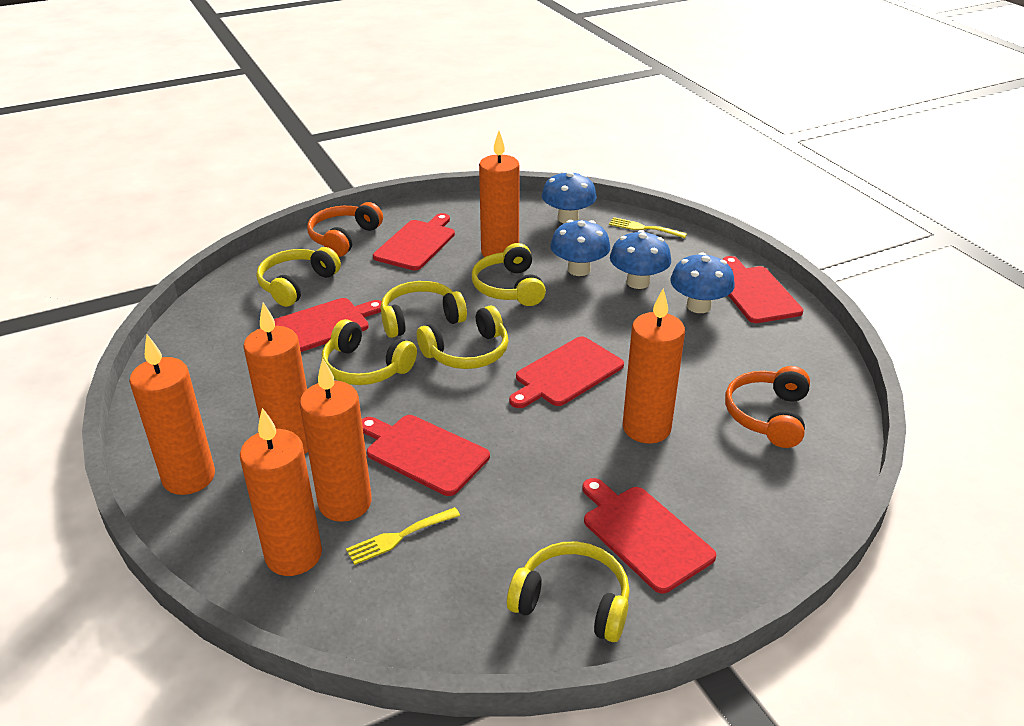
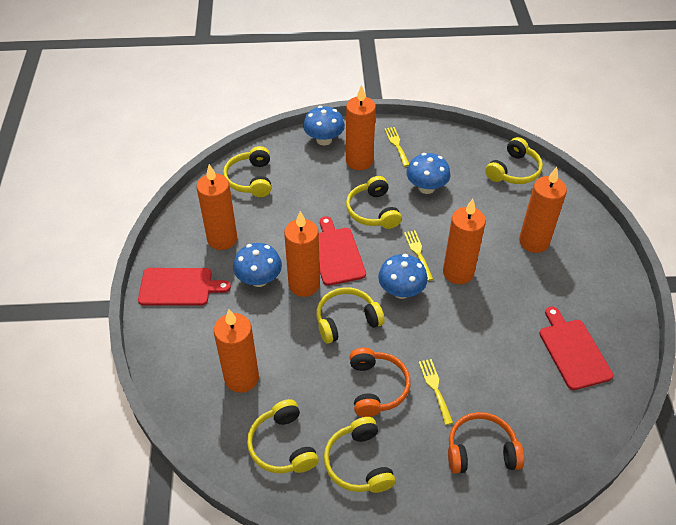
red cutting board: 6 -> 3
yellow fork: 2 -> 3

